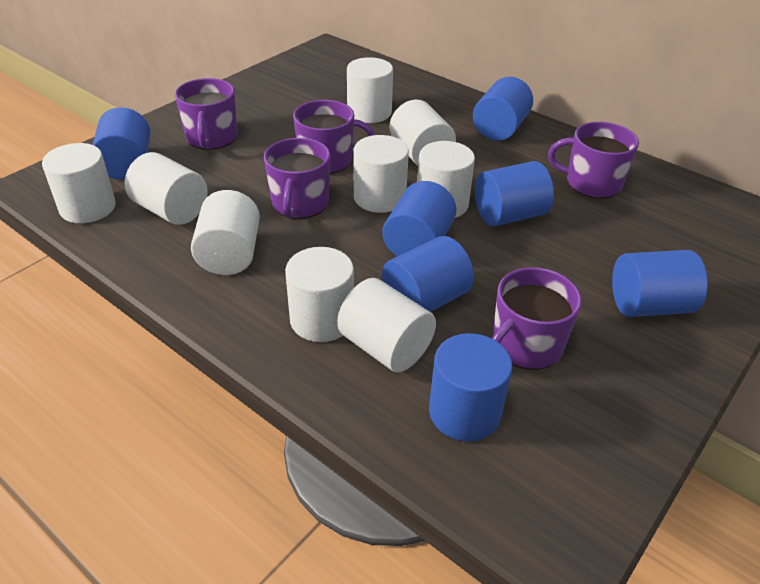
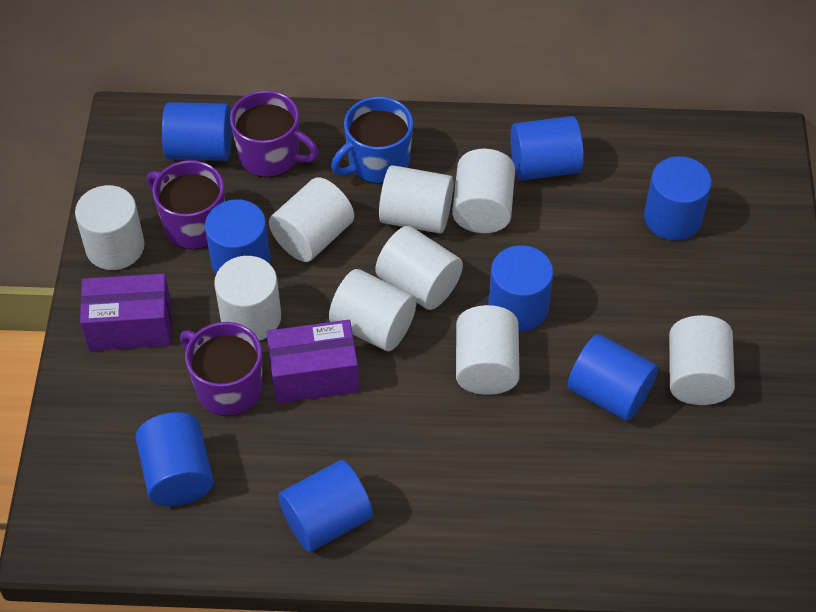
blue cylinder: 7 -> 8
blue mug: 0 -> 1
purple box: 0 -> 2
purple mug: 5 -> 3

